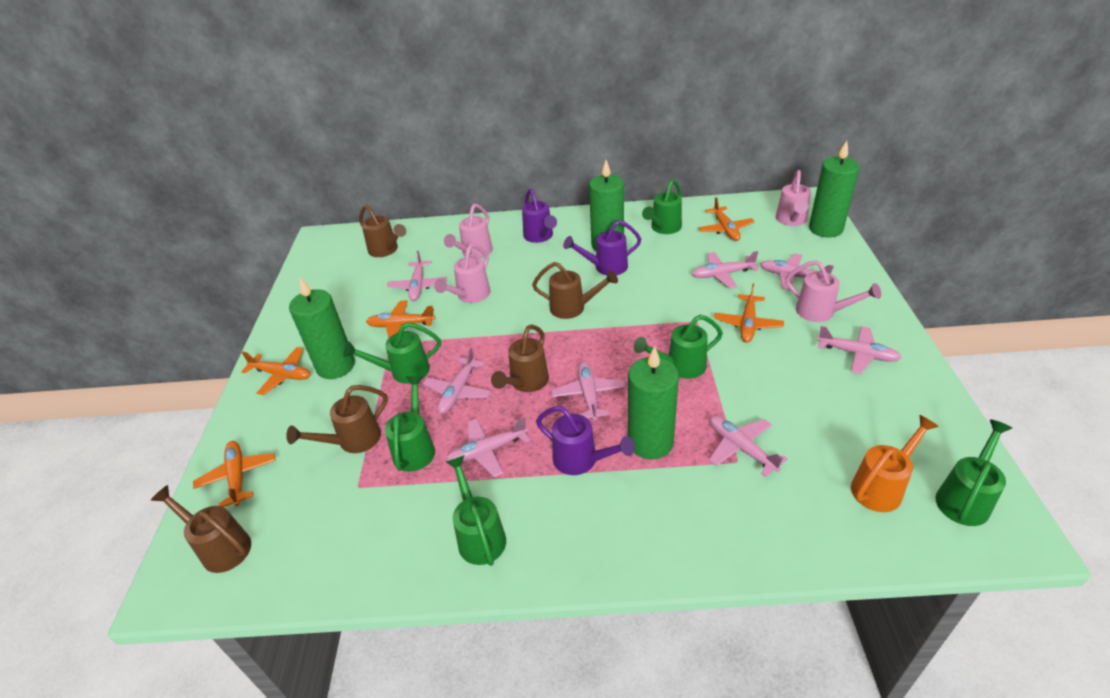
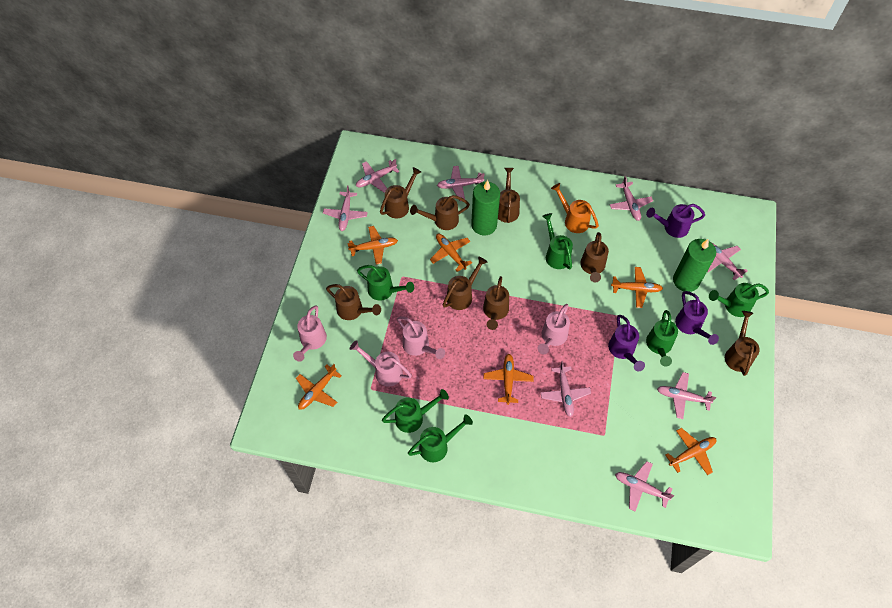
brown watering can: 5 -> 8
green candle: 4 -> 2
orange plane: 5 -> 6

